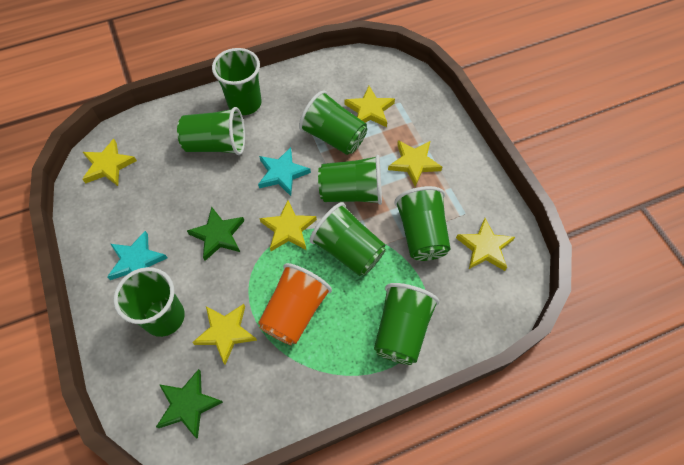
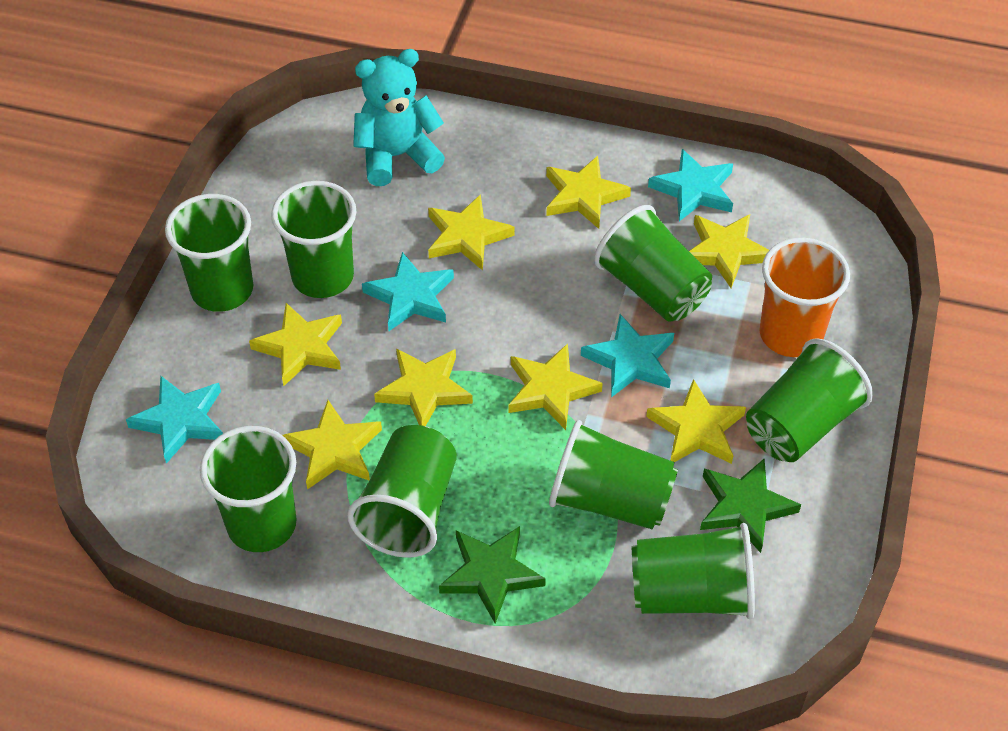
turquoise star: 2 -> 4
turquoise teddy bear: 0 -> 1
yellow star: 6 -> 8

